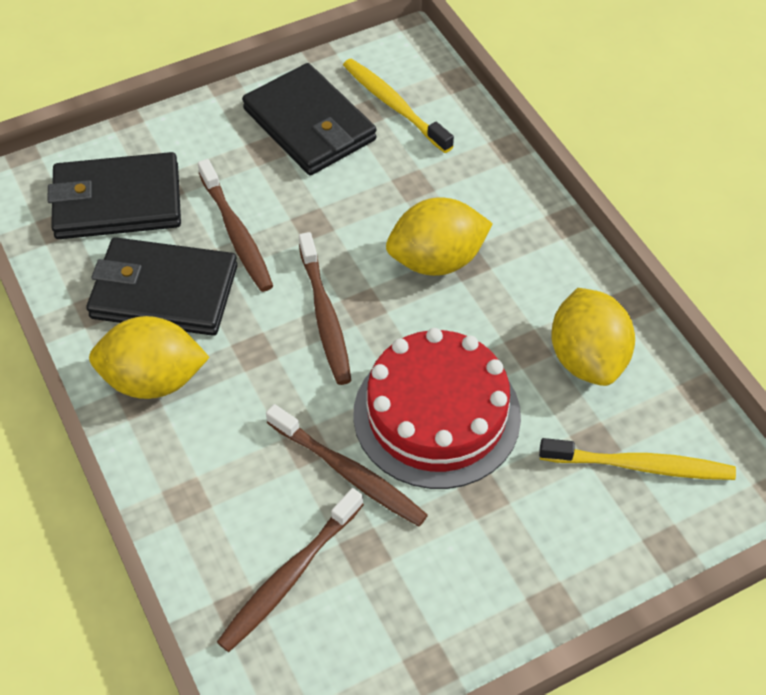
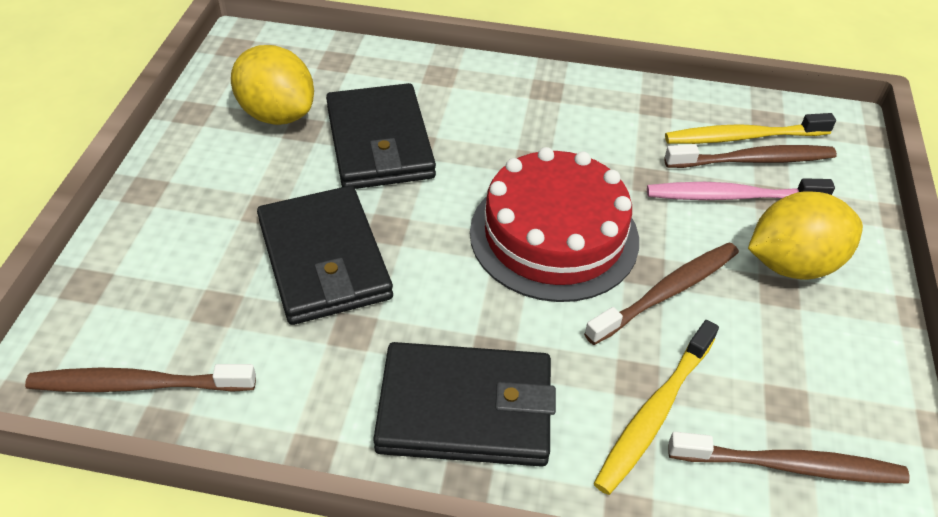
pink toothbrush: 0 -> 1
yellow lemon: 3 -> 2

